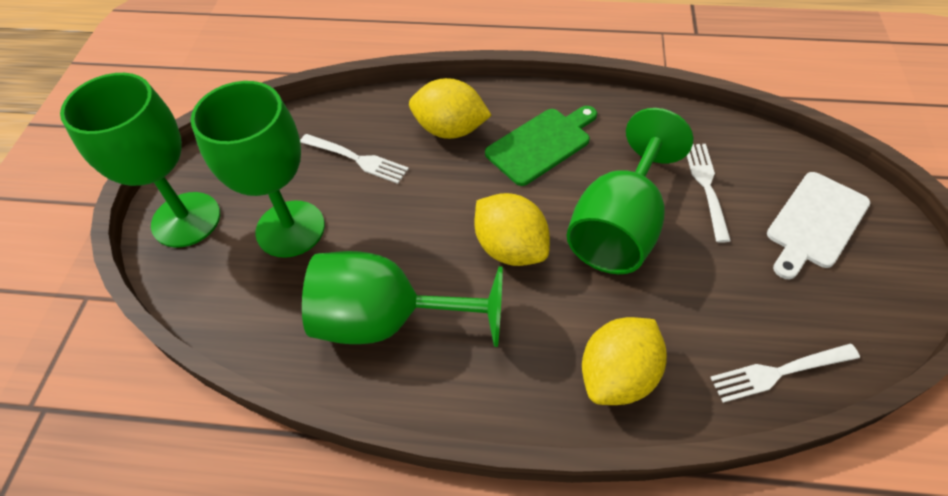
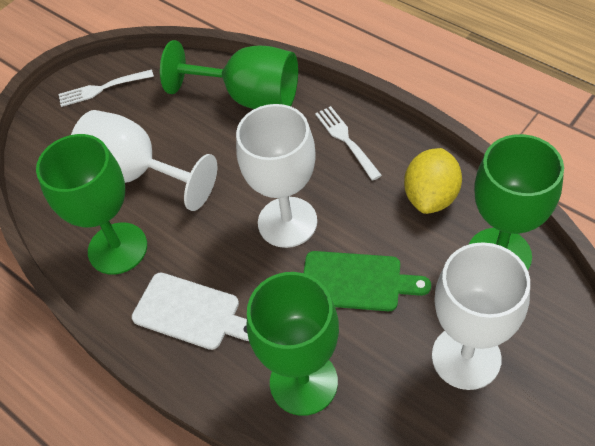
white fork: 3 -> 2
white goblet: 0 -> 3
yellow lemon: 3 -> 1

